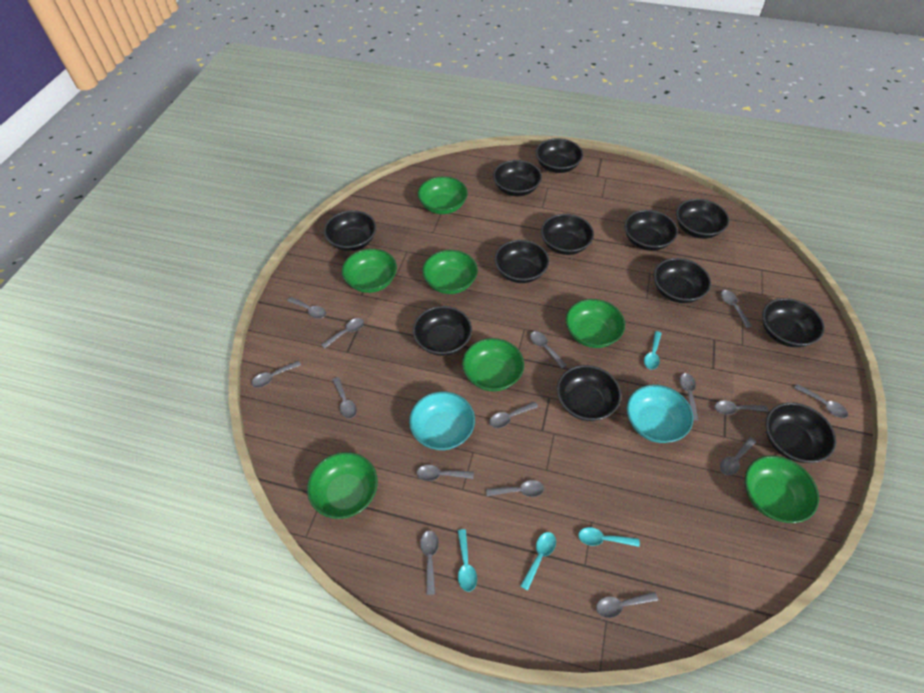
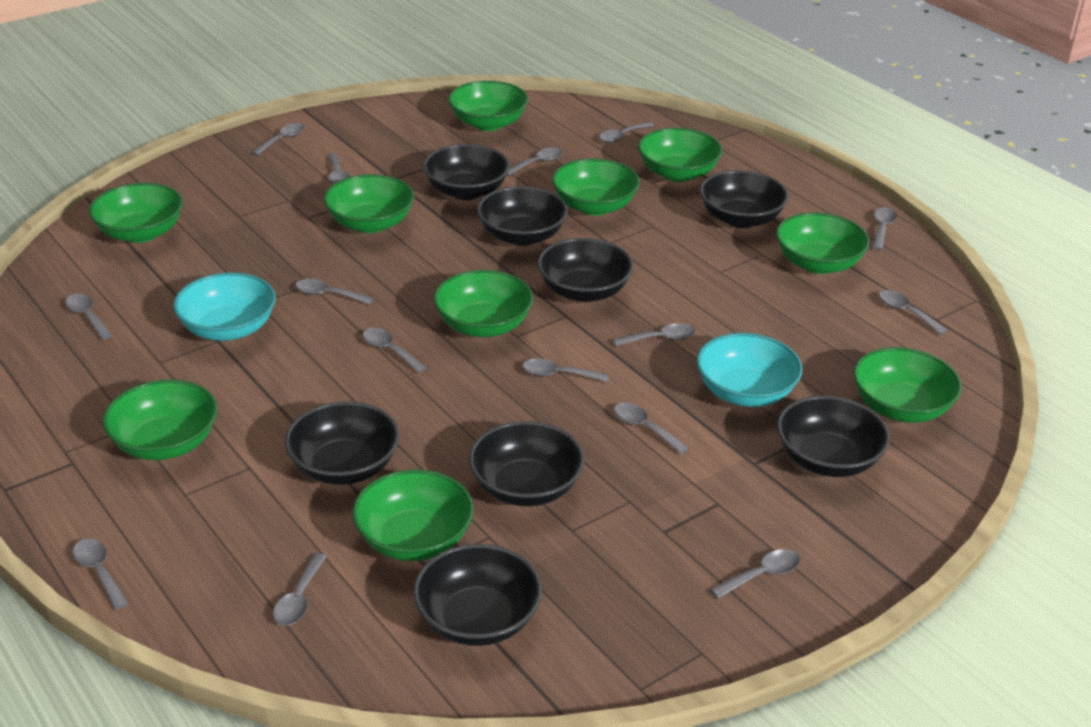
black bowl: 12 -> 8
green bowl: 7 -> 10
turquoise spoon: 4 -> 0

